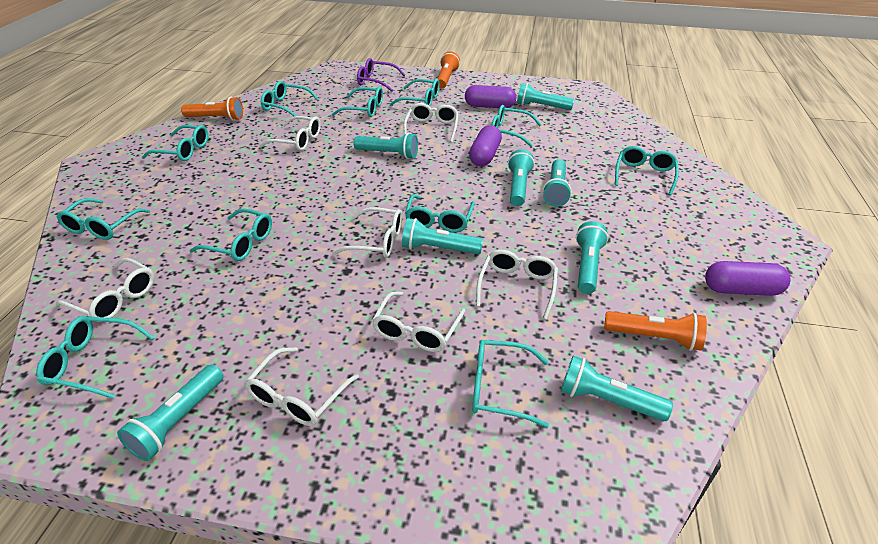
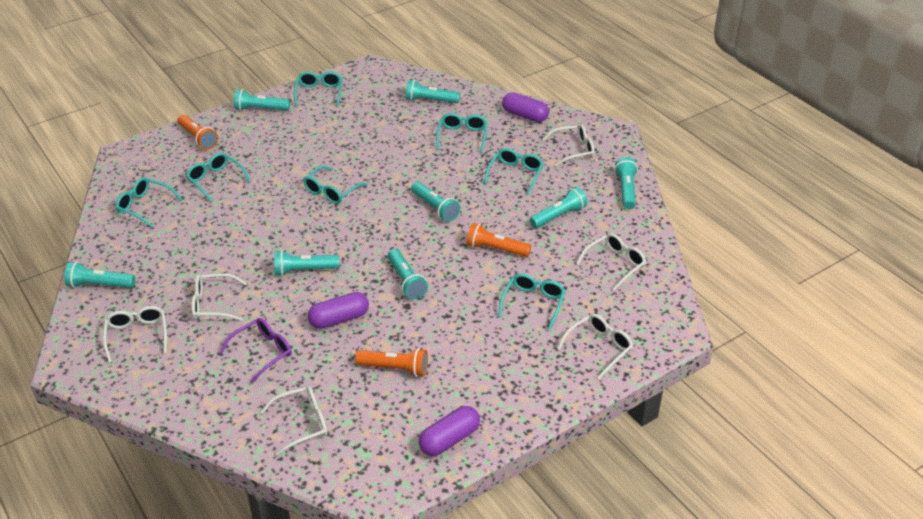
turquoise glasses: 11 -> 7
white glasses: 7 -> 6

